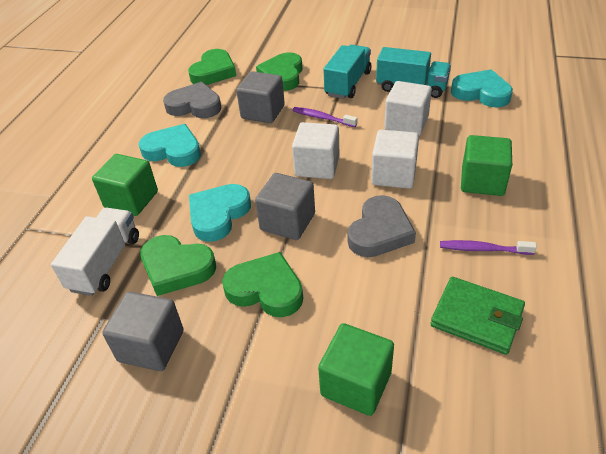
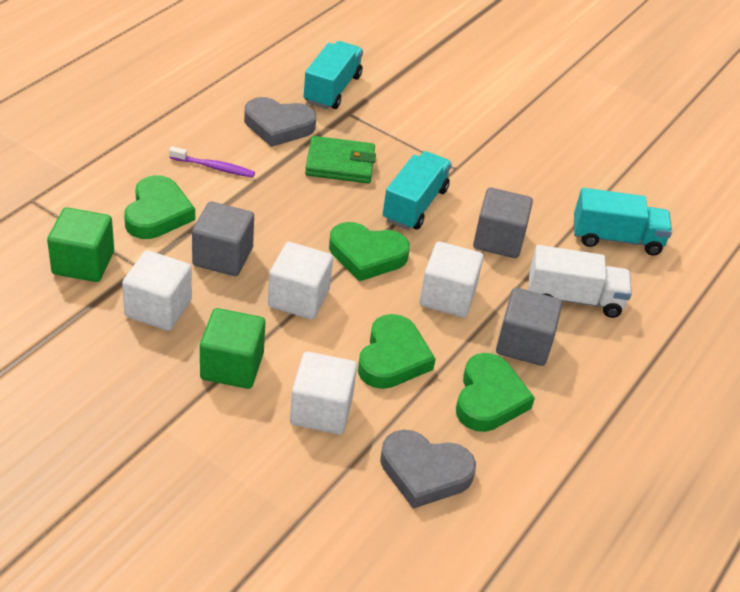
green cube: 3 -> 2
purple toothbrush: 2 -> 1
turquoise heart: 3 -> 0
turquoise truck: 2 -> 3
white cube: 3 -> 4

